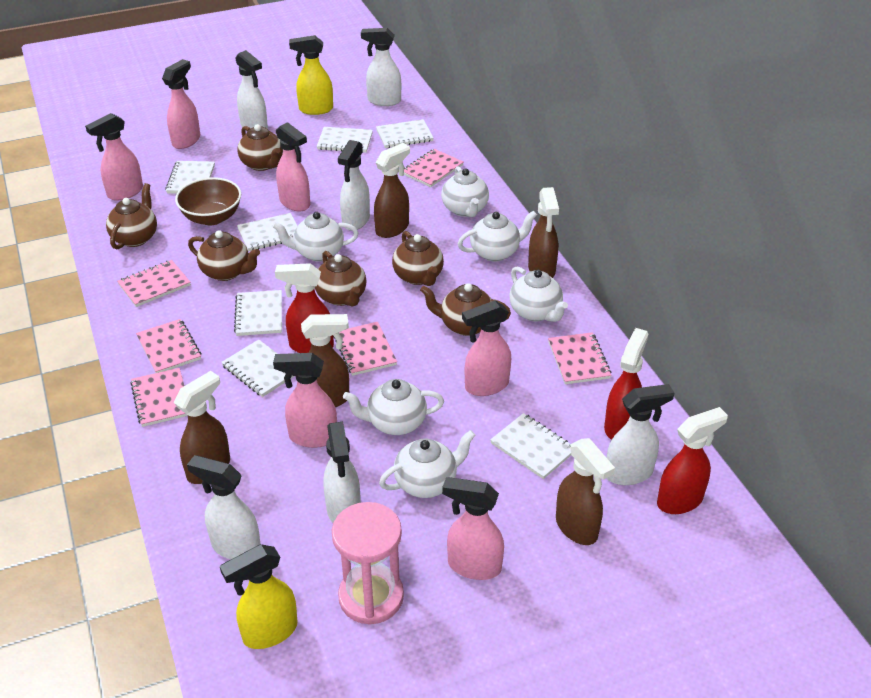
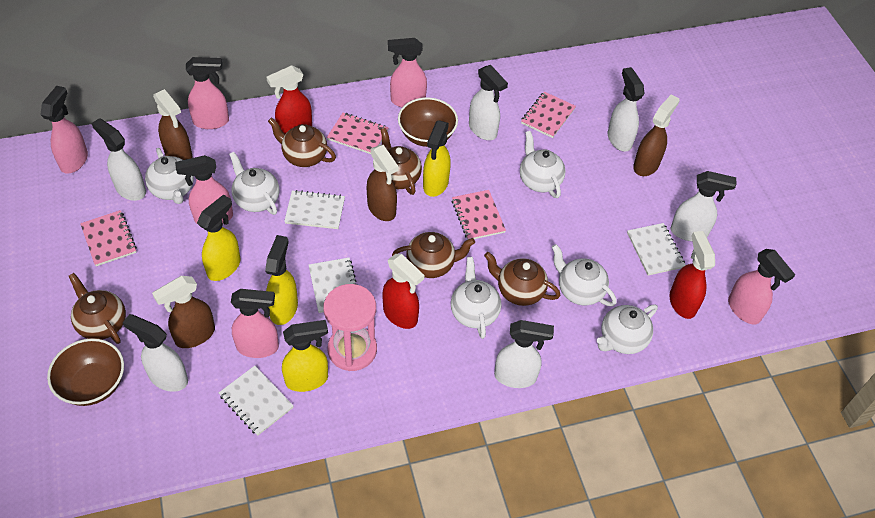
brown bowl: 1 -> 2
brown spray bottle: 5 -> 4
brown teapot: 6 -> 5
pink notebook: 6 -> 4
white notebook: 7 -> 4
yellow spray bottle: 2 -> 4

